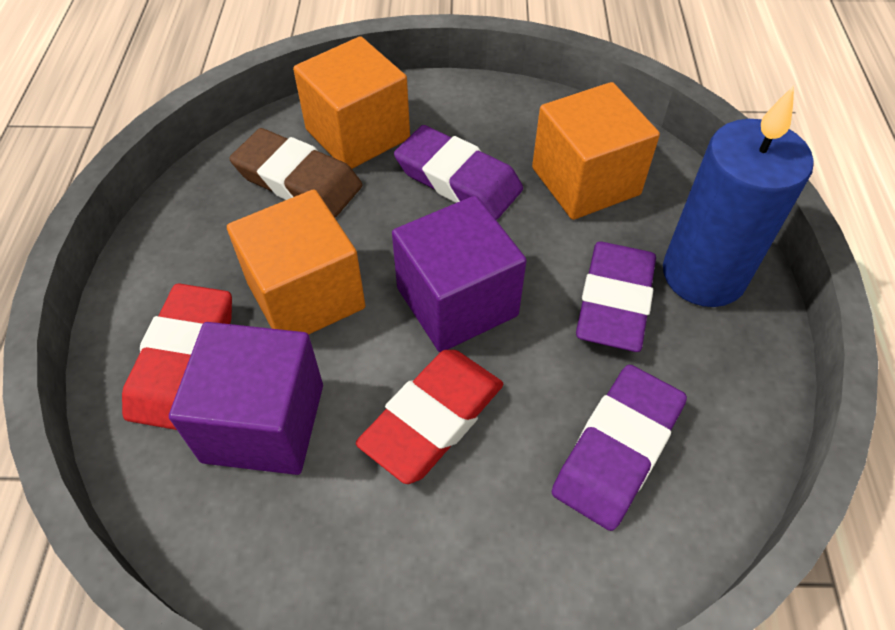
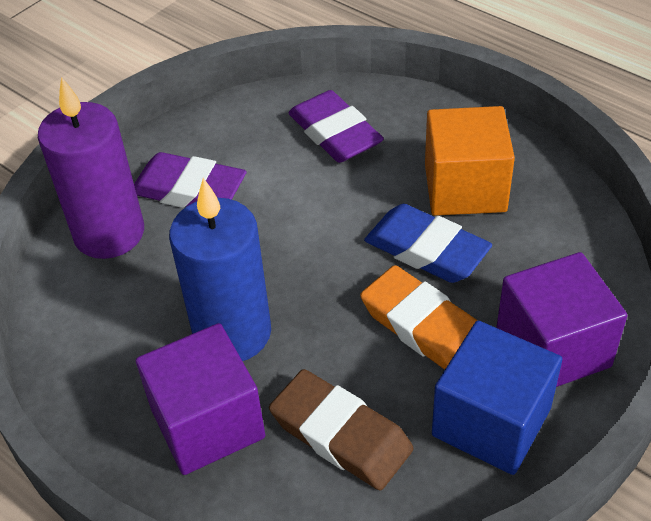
blue cube: 0 -> 1
blue eraser: 0 -> 1
orange cube: 3 -> 1
orange eraser: 0 -> 1
purple candle: 0 -> 1
purple eraser: 3 -> 2
red eraser: 2 -> 0

